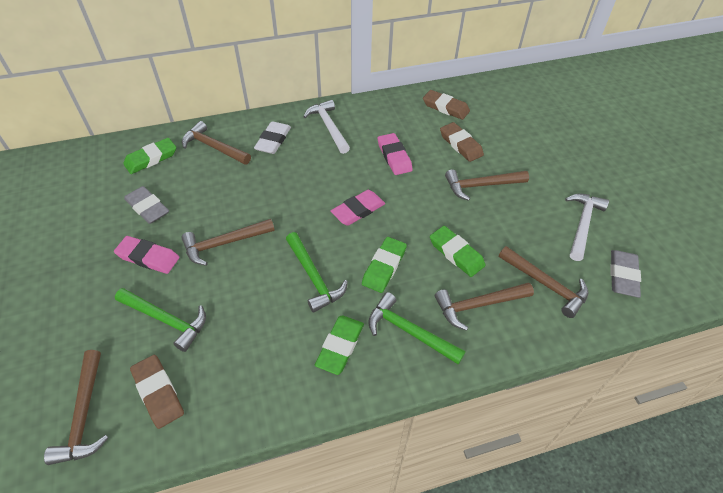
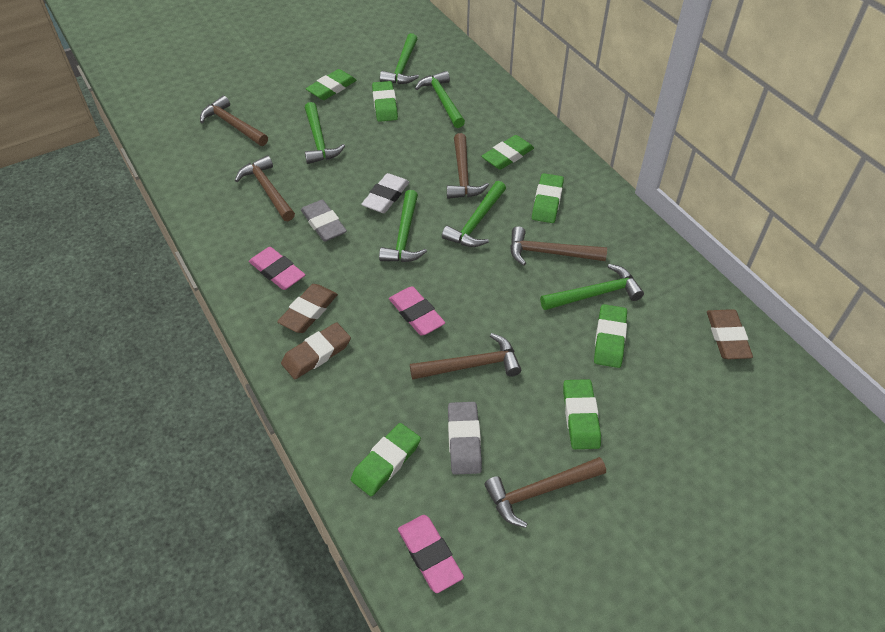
green eraser: 4 -> 7
green hammer: 3 -> 6
white hammer: 2 -> 0

